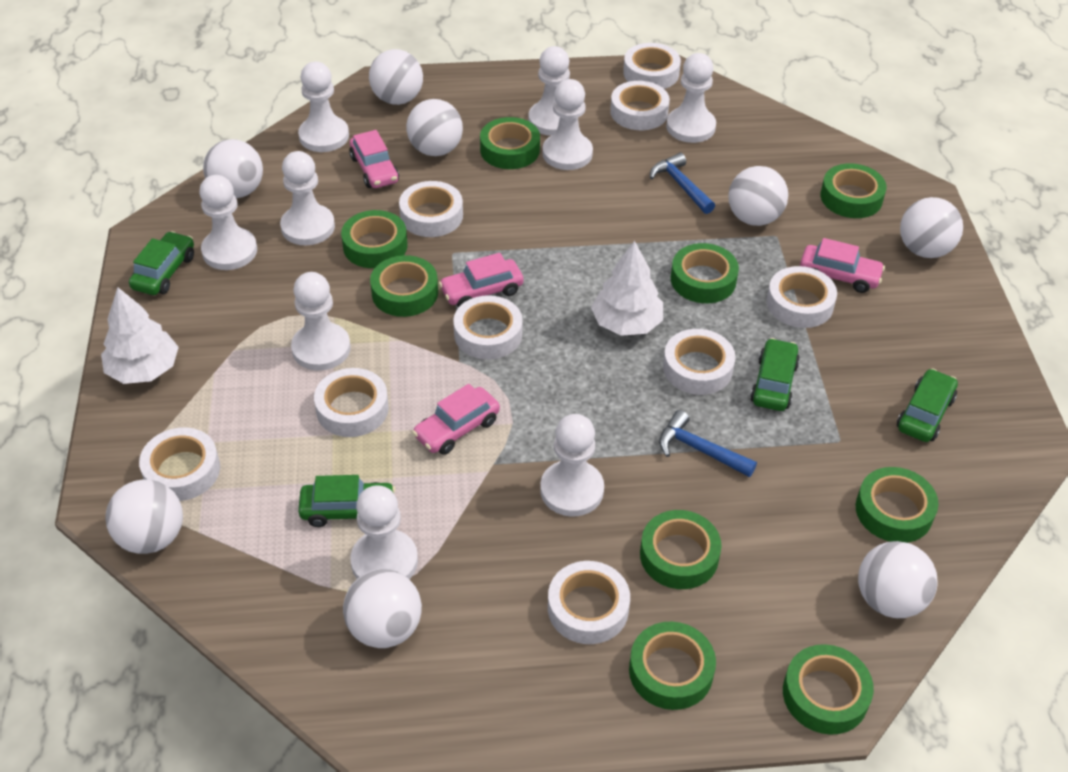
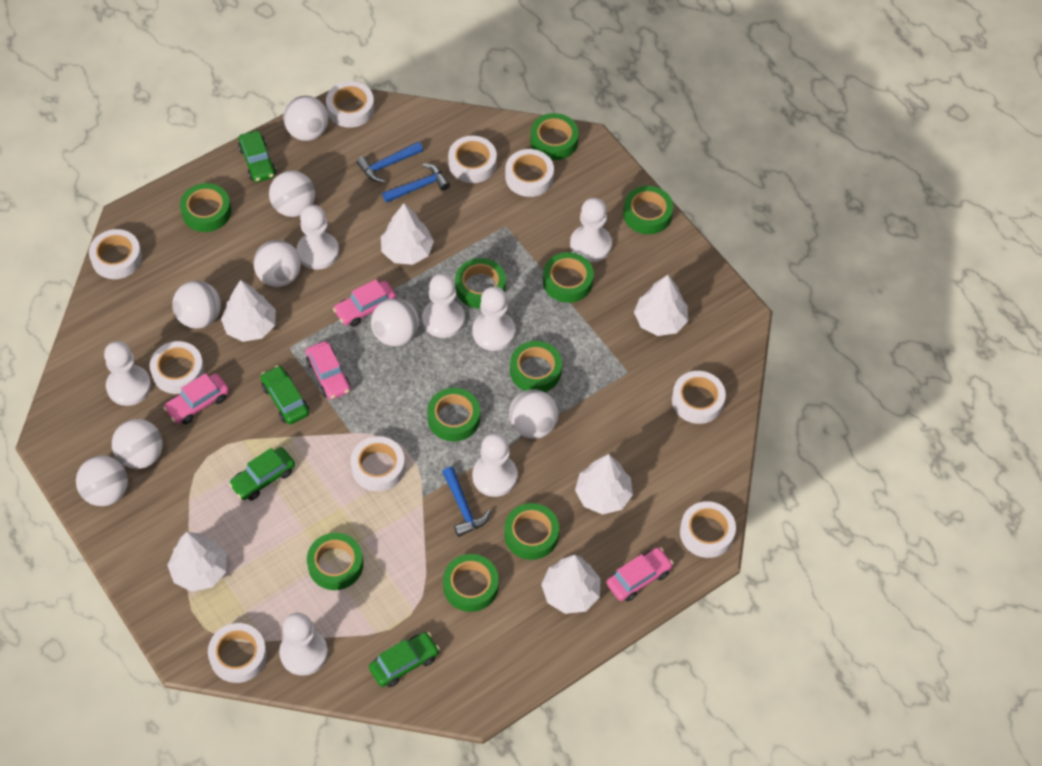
blue hammer: 2 -> 3
green tape: 9 -> 10
white pawn: 9 -> 7
white tree: 2 -> 6

